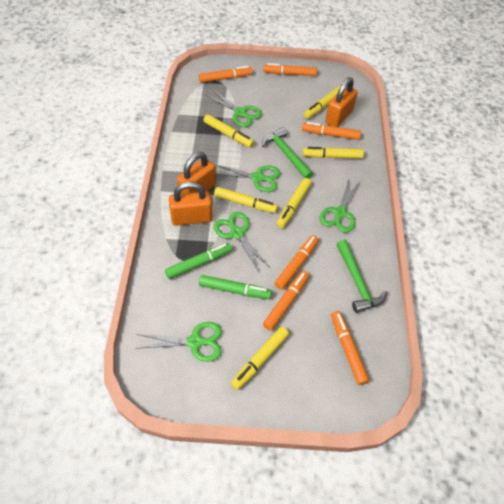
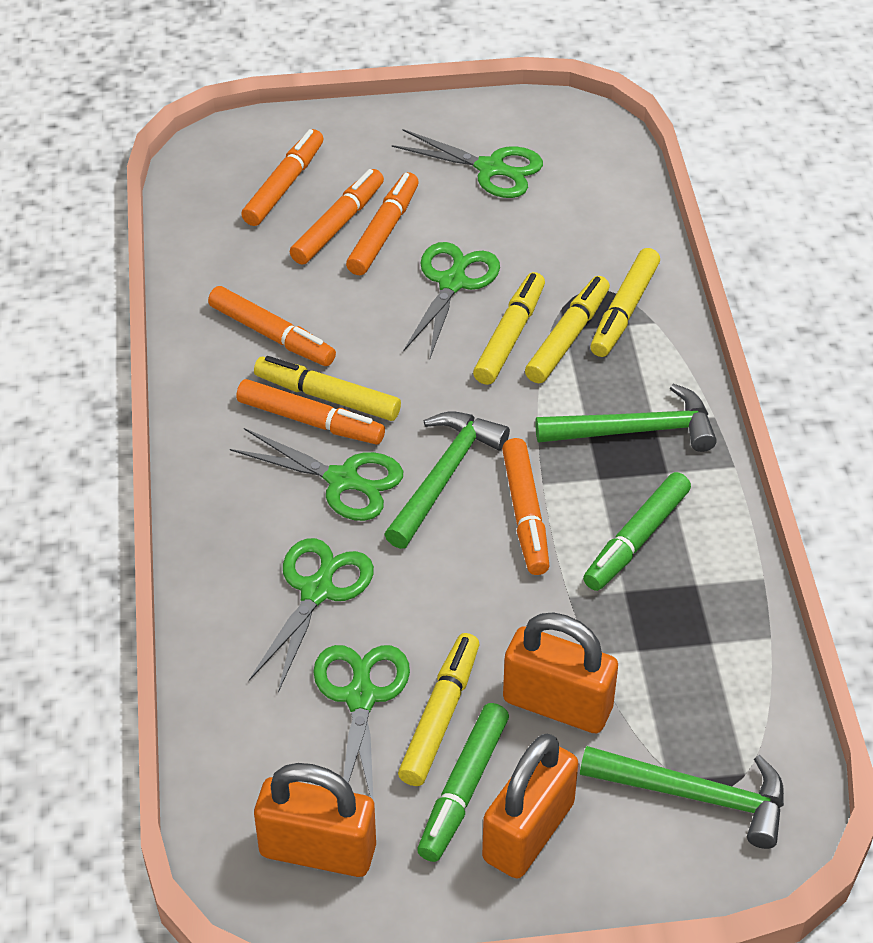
green hammer: 2 -> 3
yellow marker: 6 -> 5

